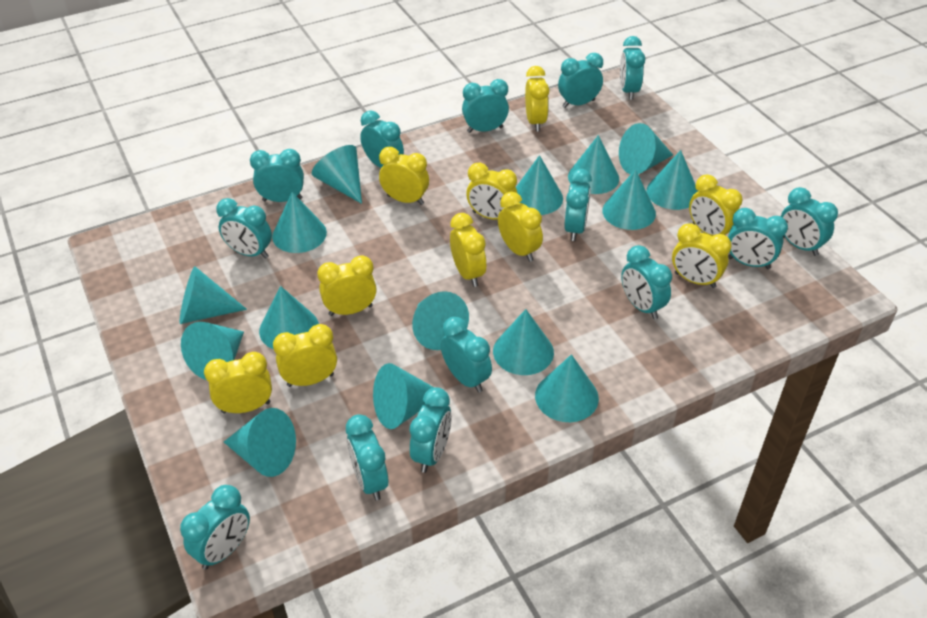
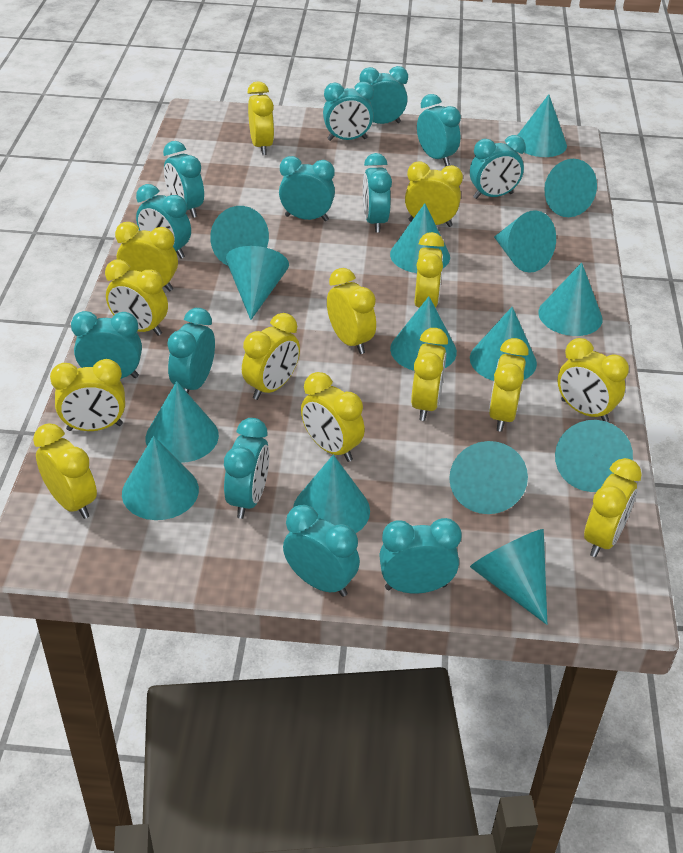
turquoise clock: 14 -> 13
yellow clock: 10 -> 14

